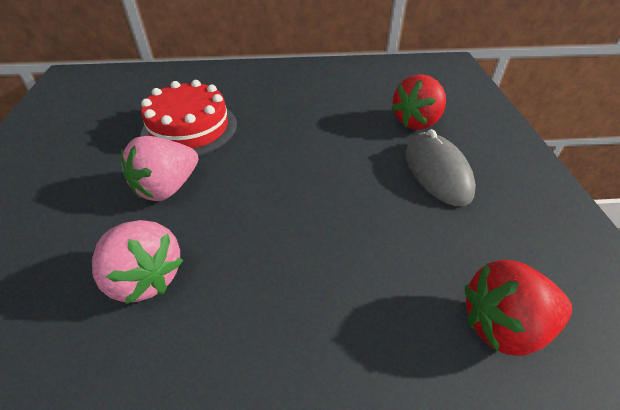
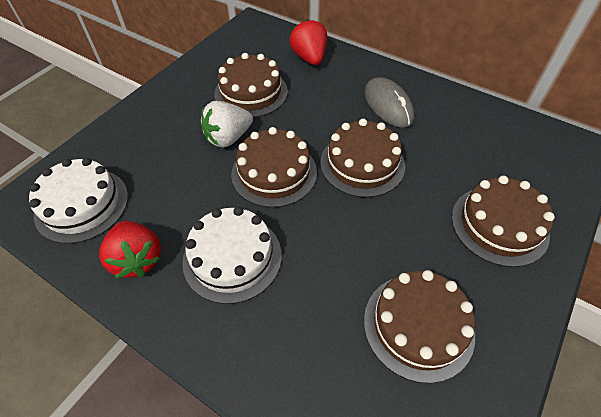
brown cake: 0 -> 5
pink strawberry: 2 -> 0
red cake: 1 -> 0
white cake: 0 -> 2
white strawberry: 0 -> 1

